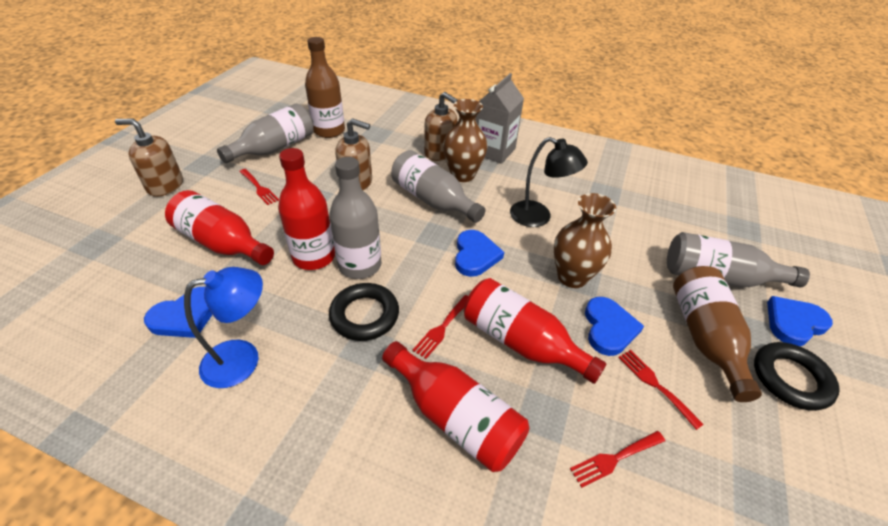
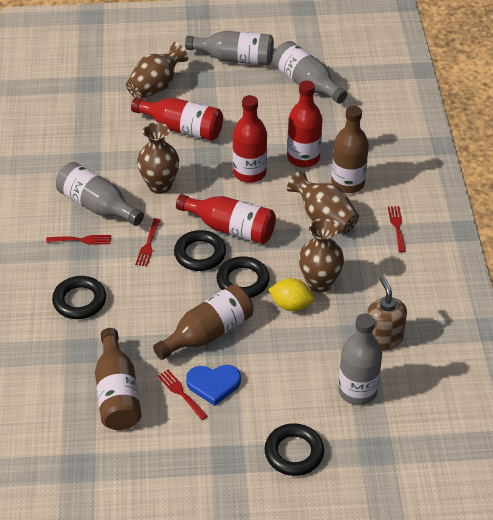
black lamp: 1 -> 0
black ring: 2 -> 4
blue heart: 4 -> 1
blue lamp: 1 -> 0
brown bottle: 2 -> 3
brown soap dispenser: 3 -> 1
brown vase: 2 -> 4
grey carton: 1 -> 0
yellow lemon: 0 -> 1

